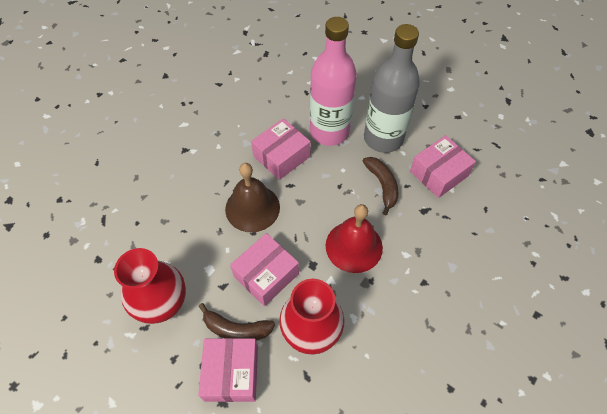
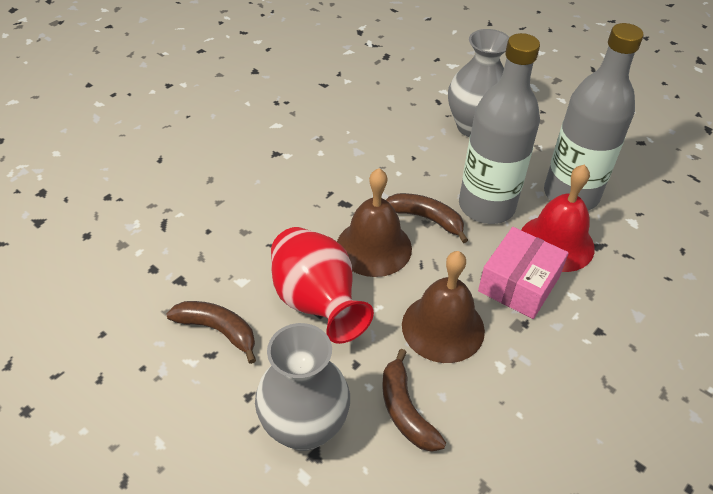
brown banana: 2 -> 3
brown bell: 1 -> 2
grey bottle: 1 -> 2
grey vase: 0 -> 2
pink bottle: 1 -> 0
pink box: 4 -> 1
red vase: 2 -> 1

